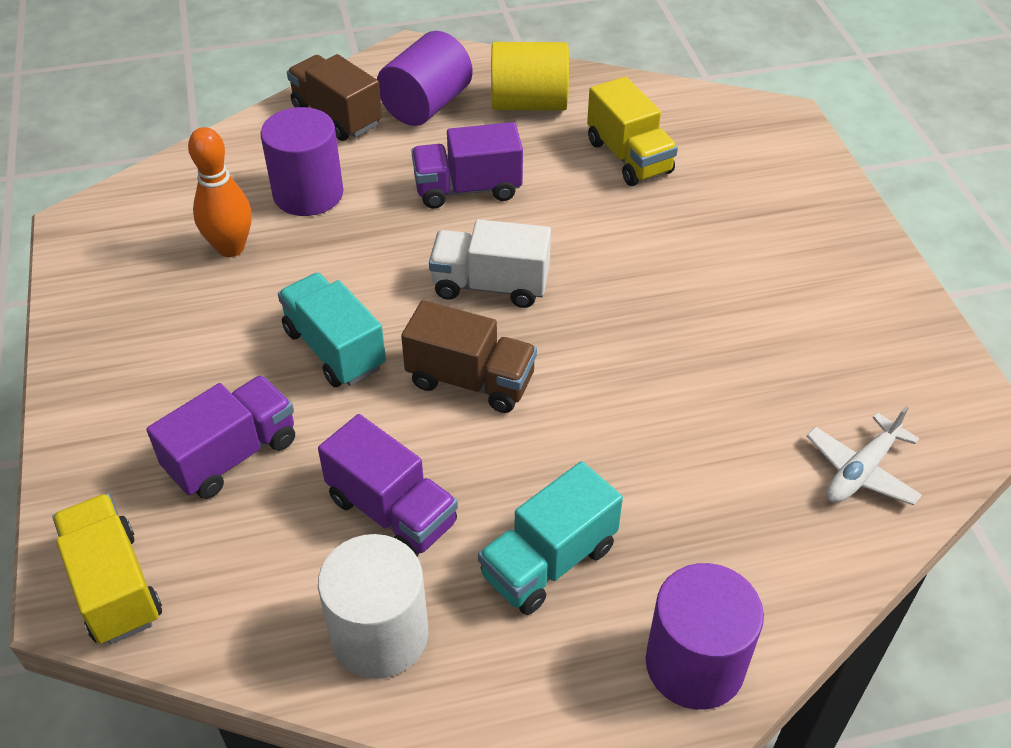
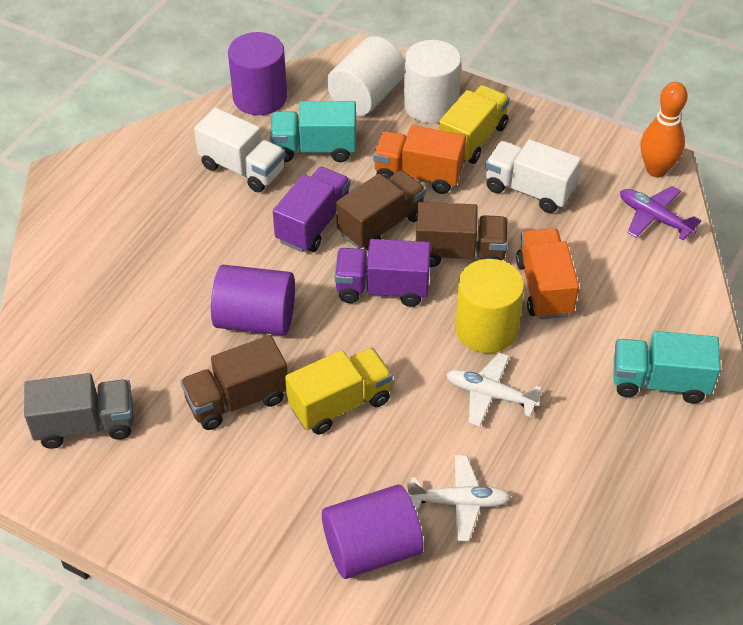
brown truck: 2 -> 3
grey truck: 0 -> 1
orange truck: 0 -> 2
purple plane: 0 -> 1
purple truck: 3 -> 2
white cylinder: 1 -> 2
white plane: 1 -> 2
white truck: 1 -> 2

